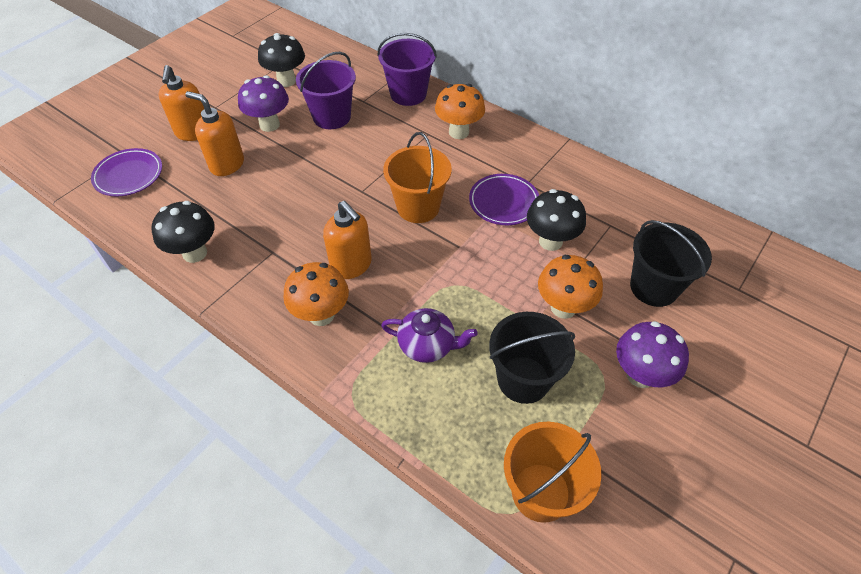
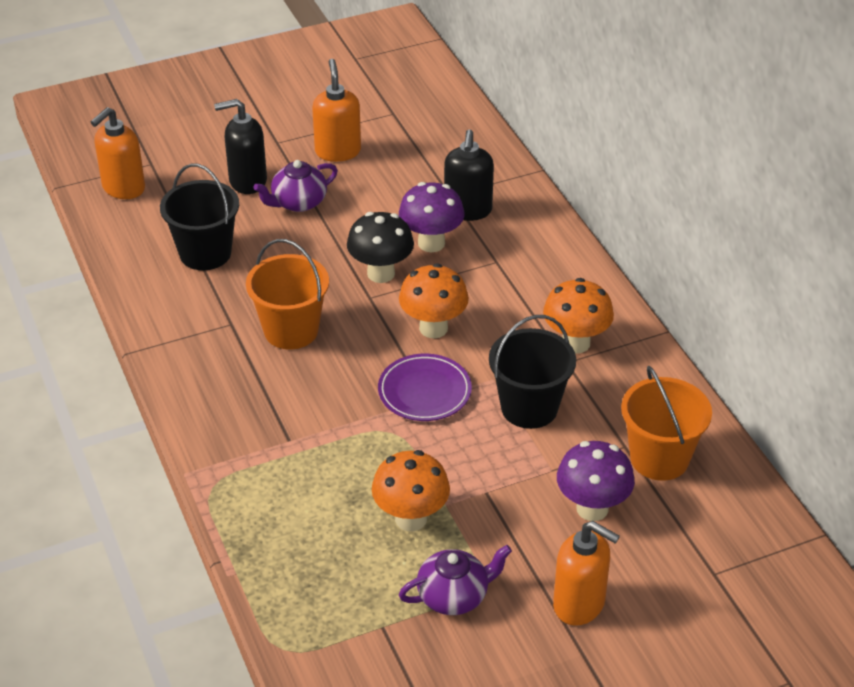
black mushroom: 3 -> 1
black soap dispenser: 0 -> 2
purple bucket: 2 -> 0
purple plate: 2 -> 1
purple teapot: 1 -> 2

